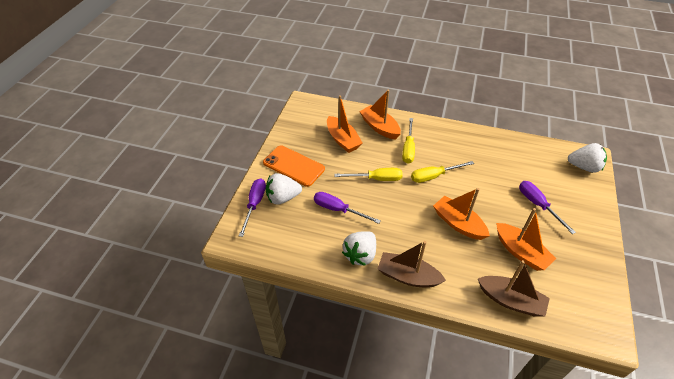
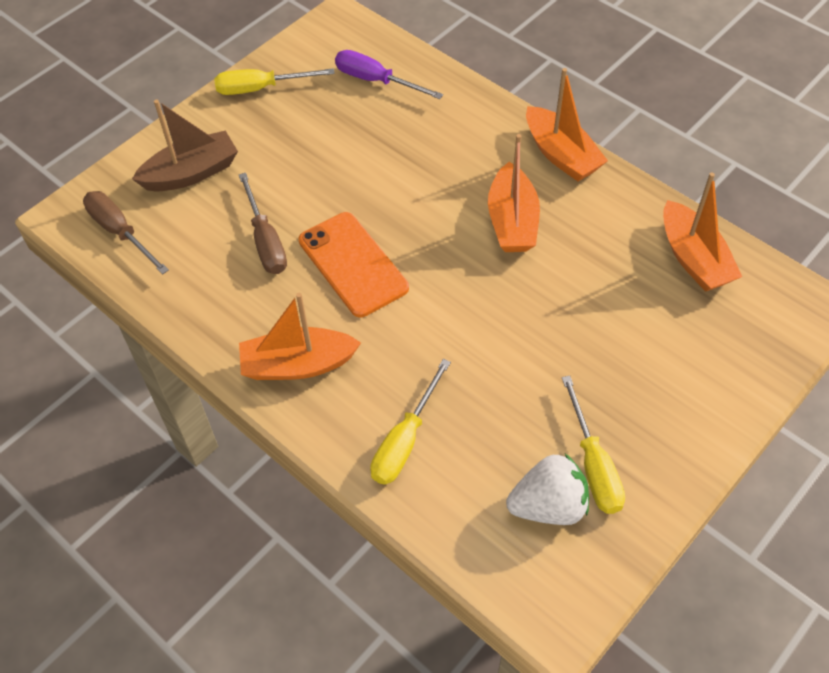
brown boat: 2 -> 1
brown screwdriver: 0 -> 2
purple screwdriver: 3 -> 1
white strawberry: 3 -> 1

